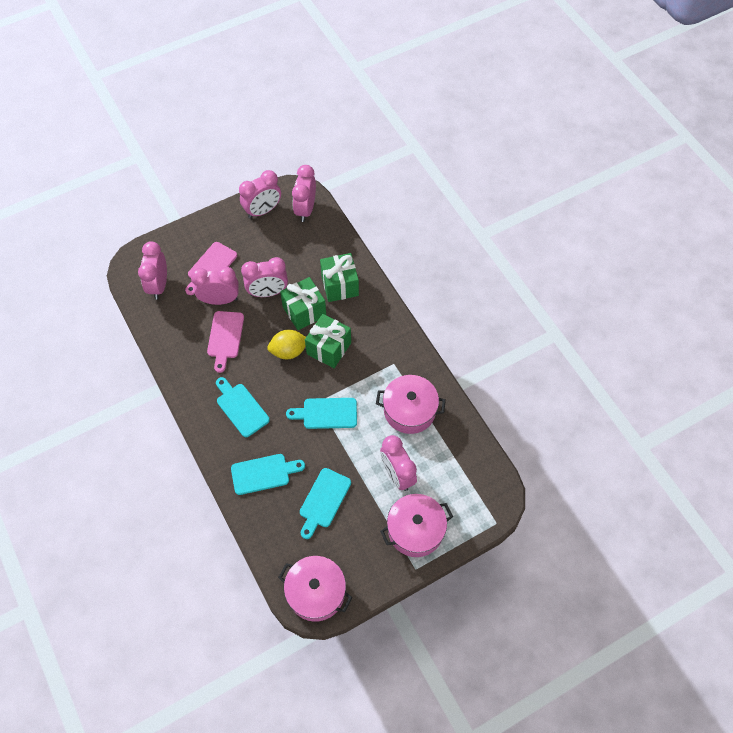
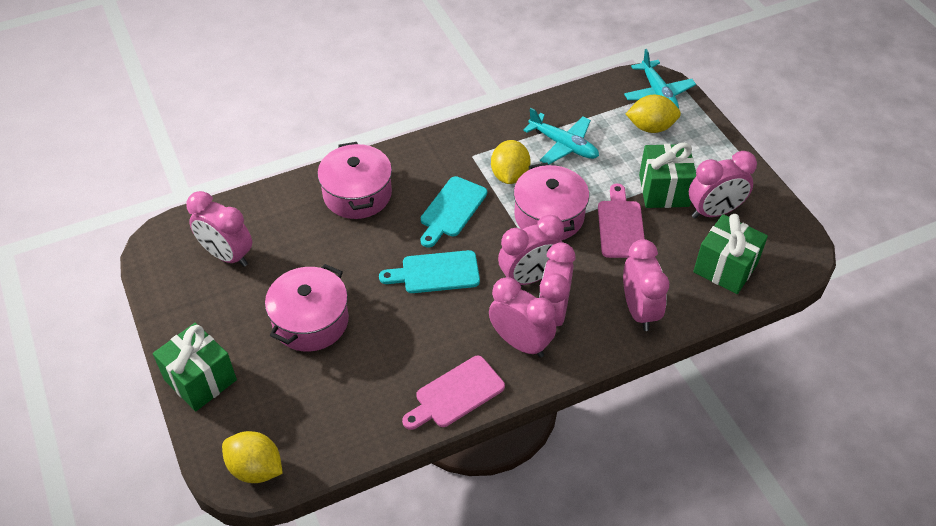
turquoise cutting board: 4 -> 2
turquoise plane: 0 -> 2
yellow lemon: 1 -> 3

